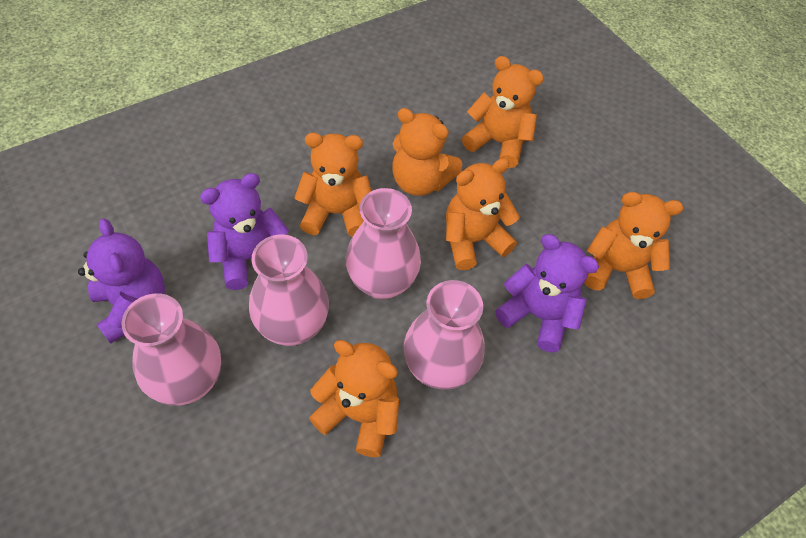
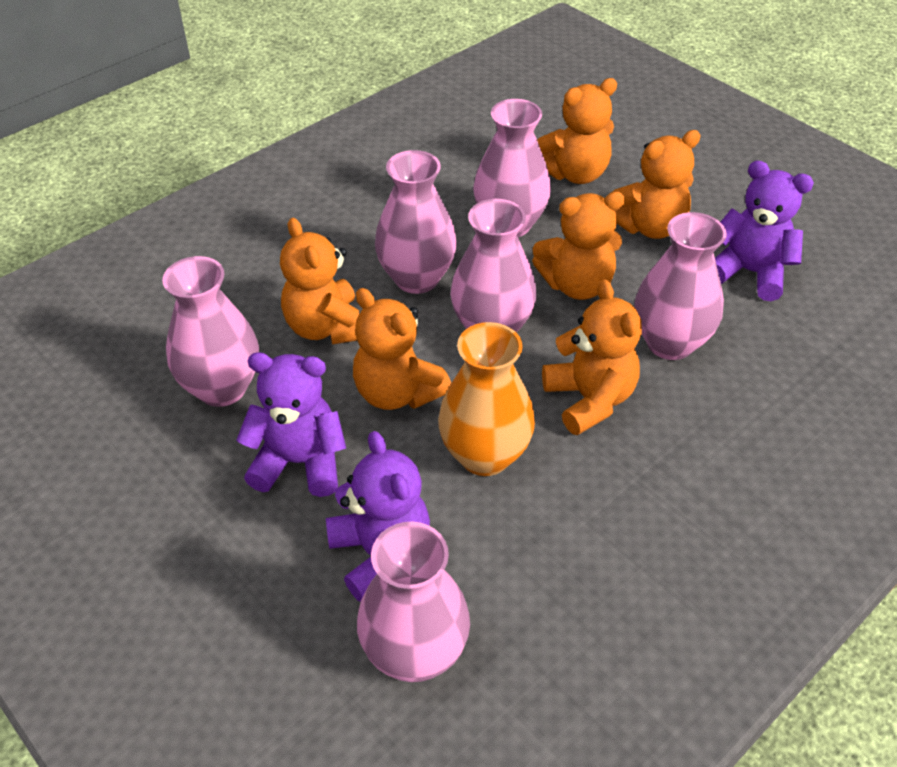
orange vase: 0 -> 1
pink vase: 4 -> 6

